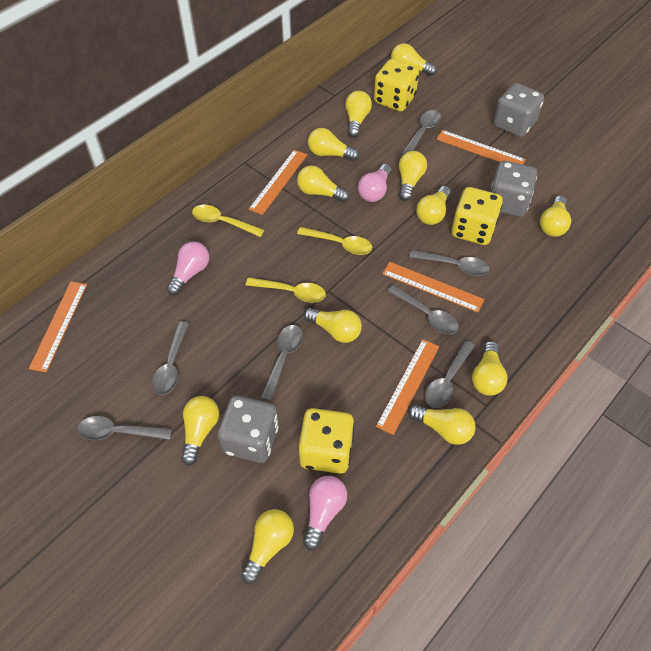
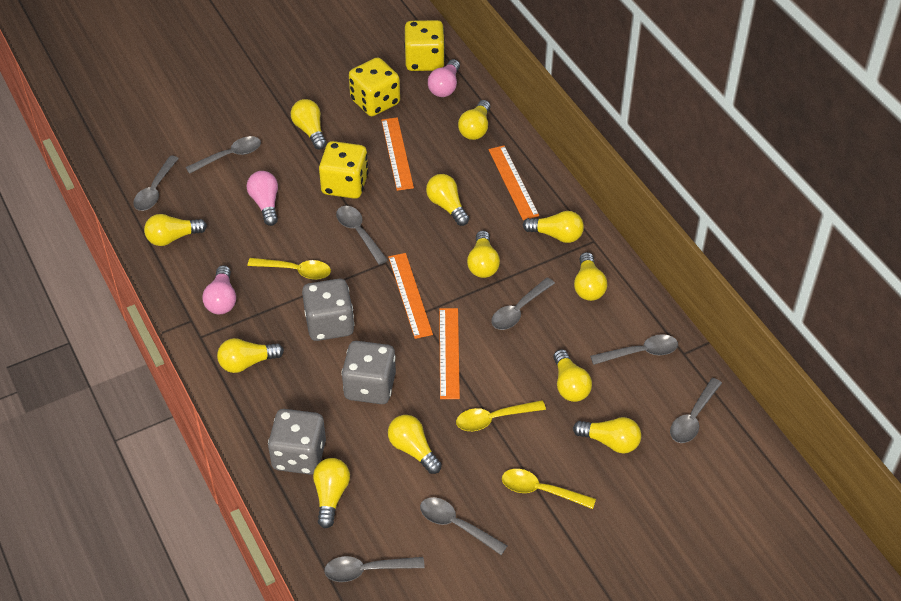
grey spoon: 7 -> 8
orange ruler: 5 -> 4

